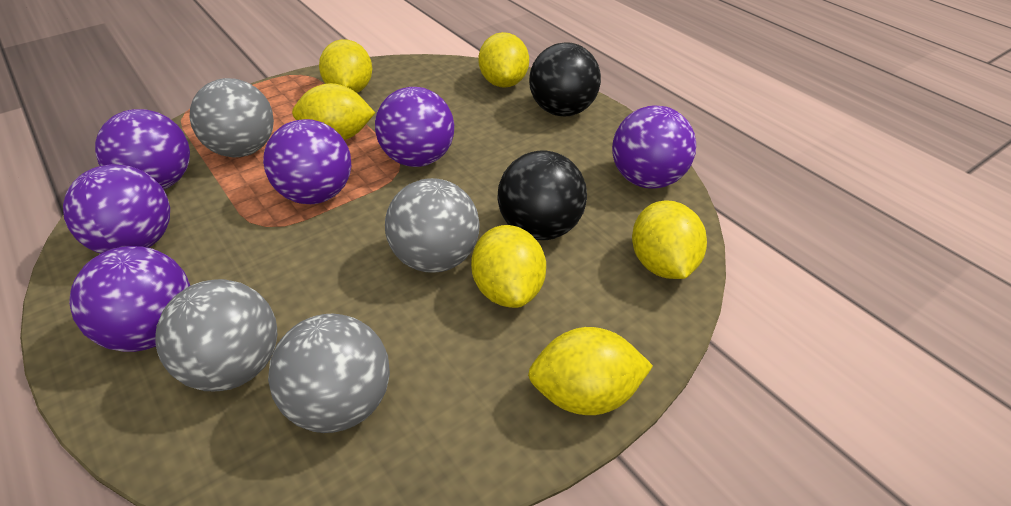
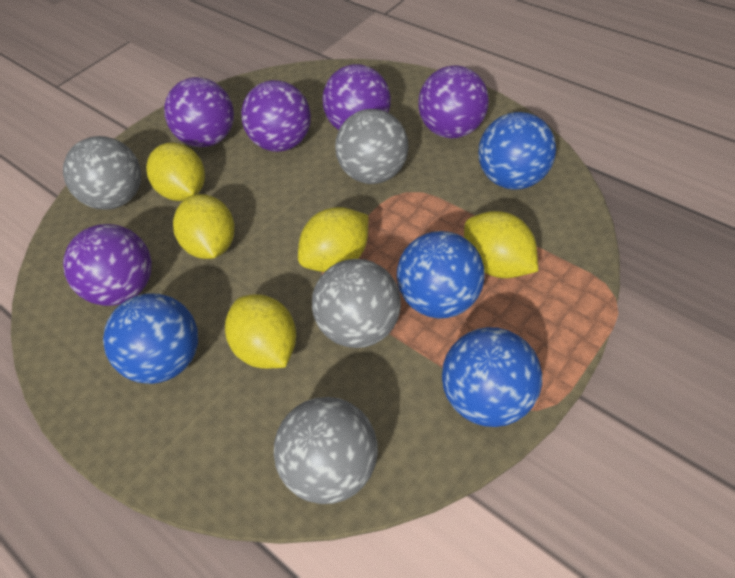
black ball: 2 -> 0
blue ball: 0 -> 4
purple ball: 6 -> 5
yellow lemon: 6 -> 5

